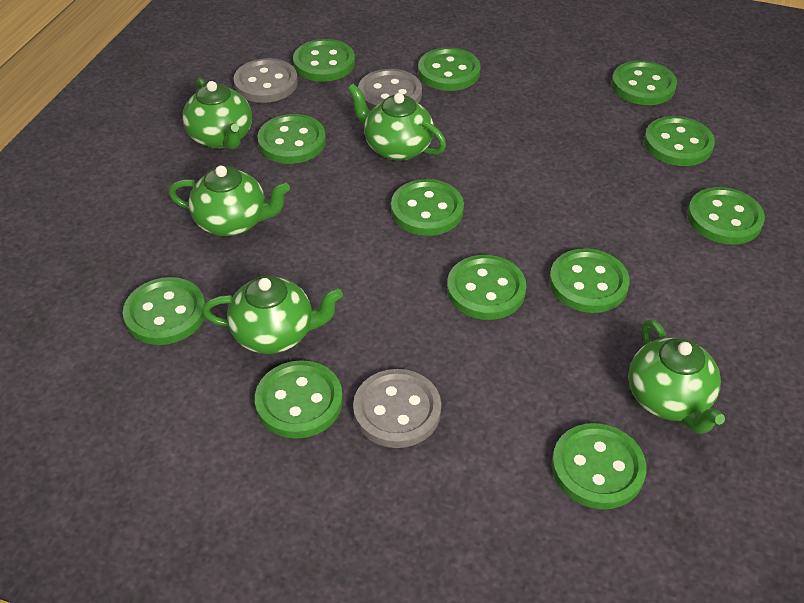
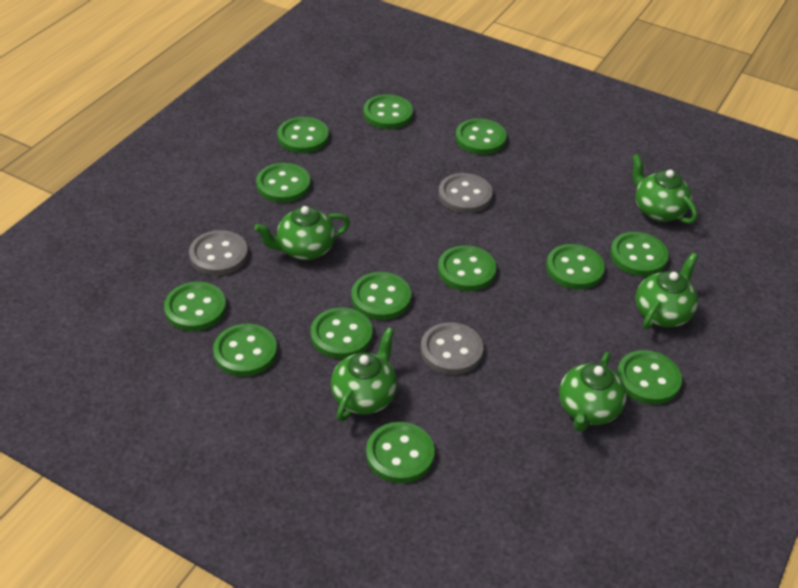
green button: 12 -> 13

